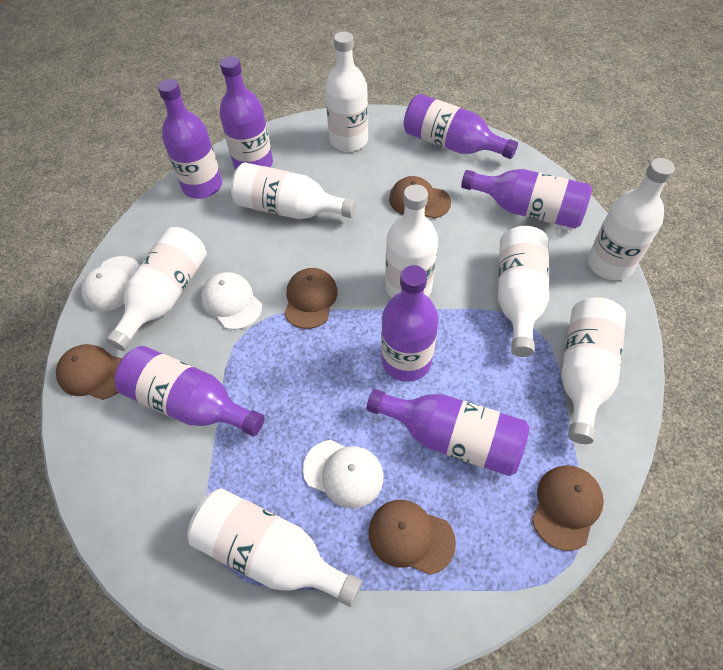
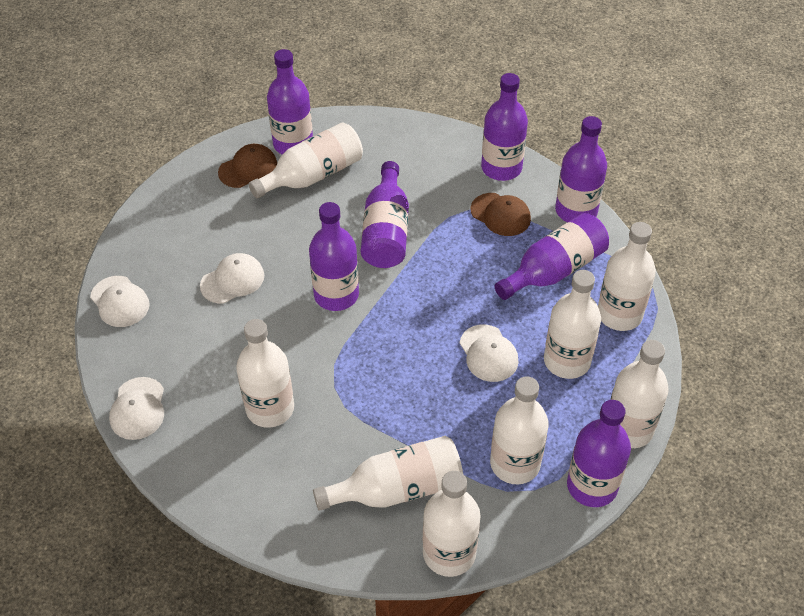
brown cap: 5 -> 2
white cap: 3 -> 4

